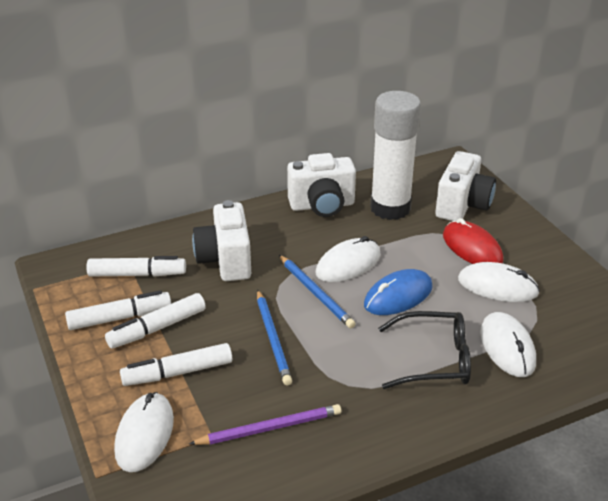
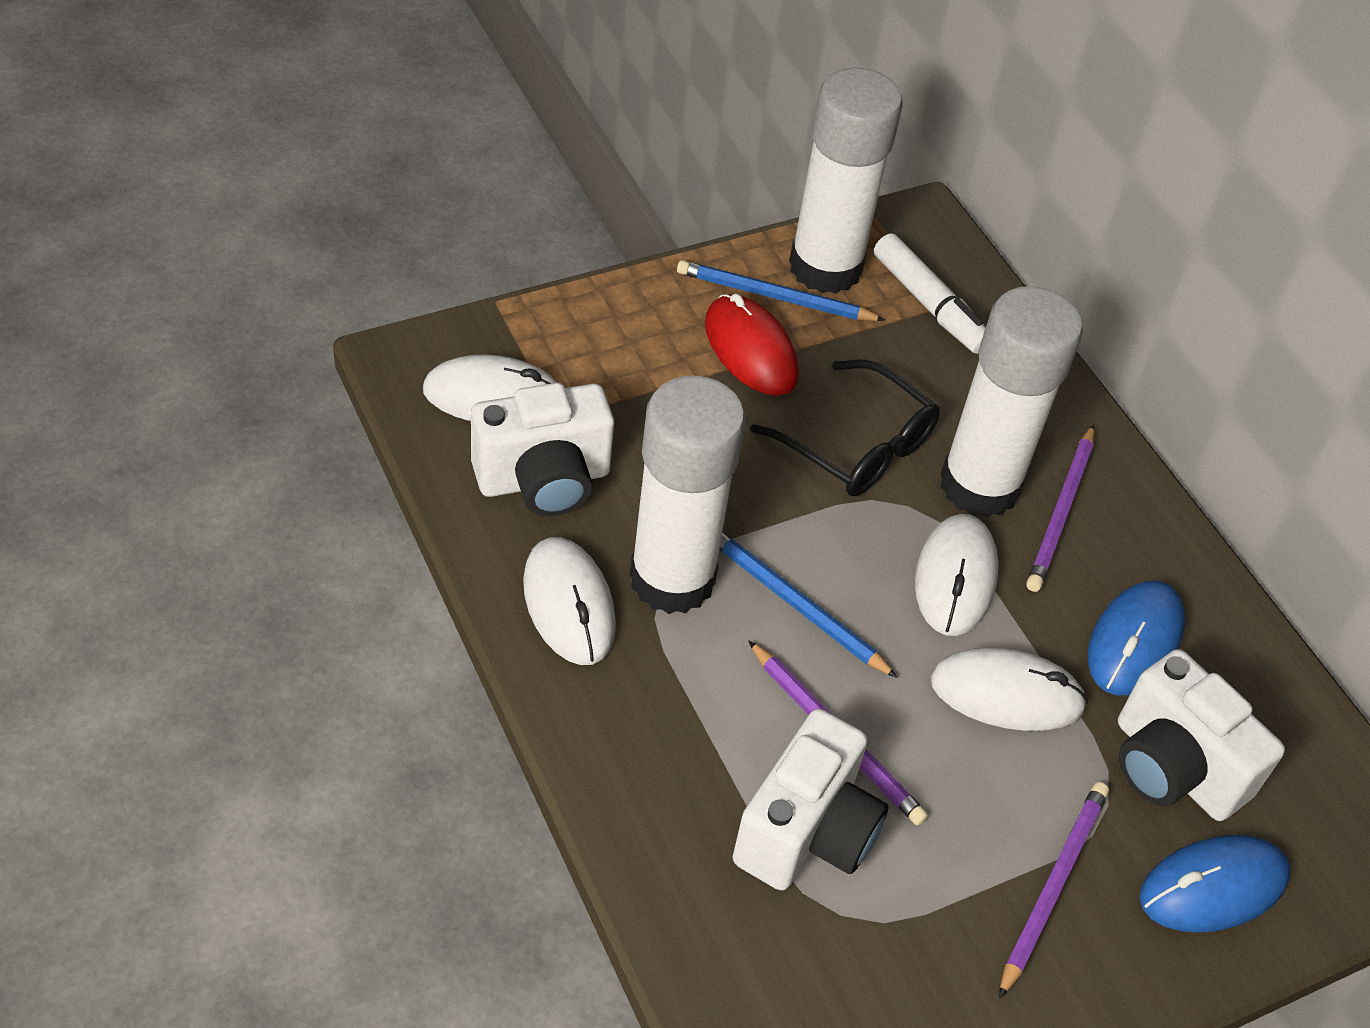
blue mouse: 1 -> 2
purple pencil: 1 -> 3
white glue stick: 1 -> 3
white marker: 4 -> 1

